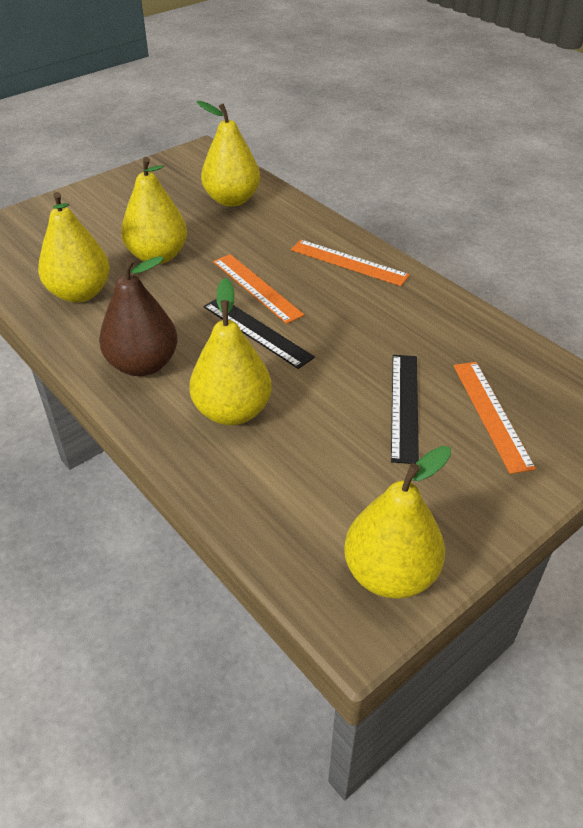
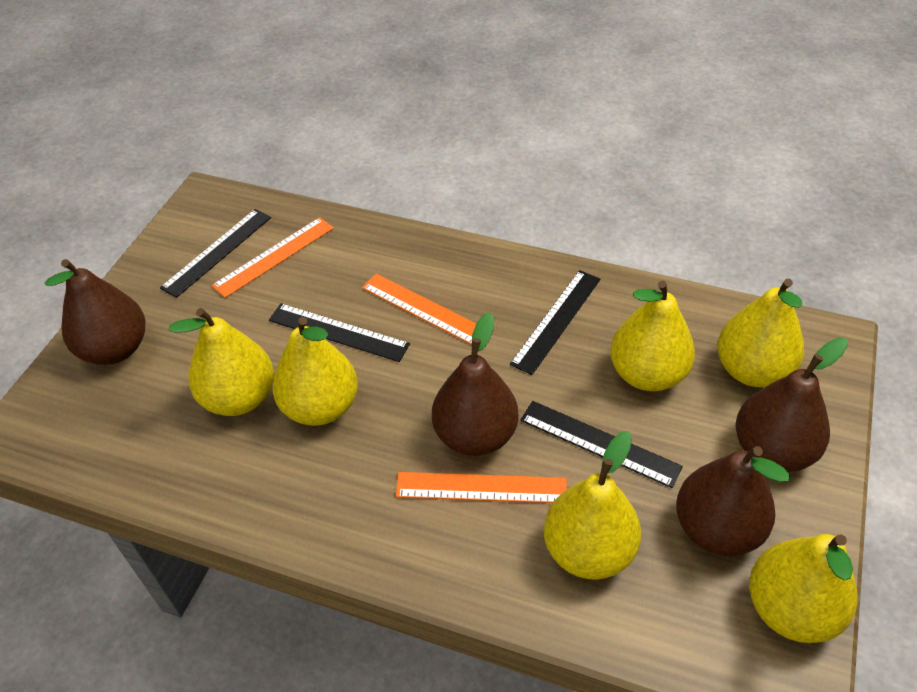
black ruler: 2 -> 4
brown pear: 1 -> 4
yellow pear: 5 -> 6

